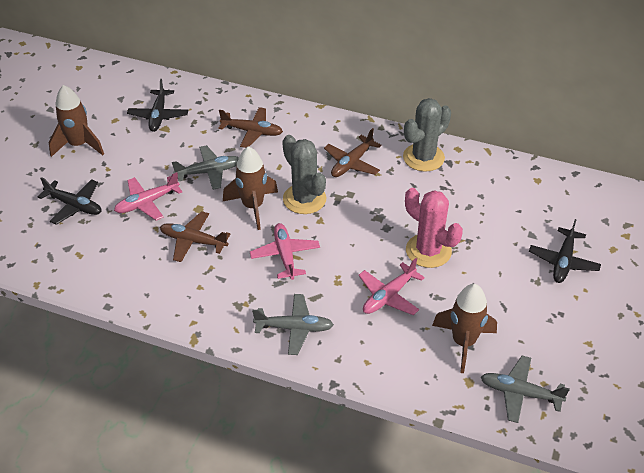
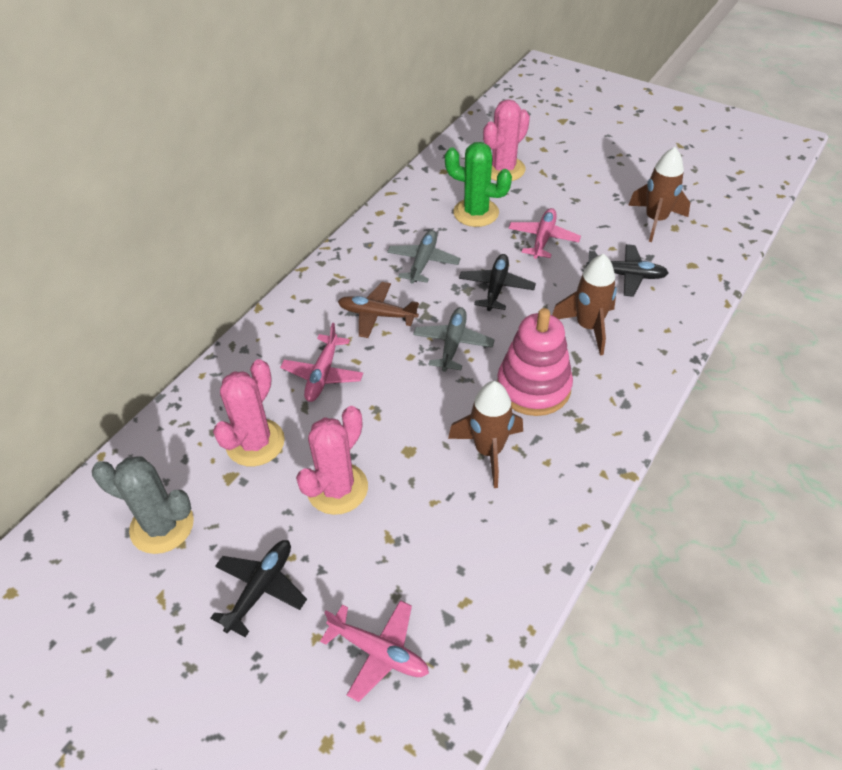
brown plane: 3 -> 1
green cactus: 0 -> 1
grey cactus: 2 -> 1
grey plane: 3 -> 2
pink cactus: 1 -> 3
pink stacking toy: 0 -> 1

